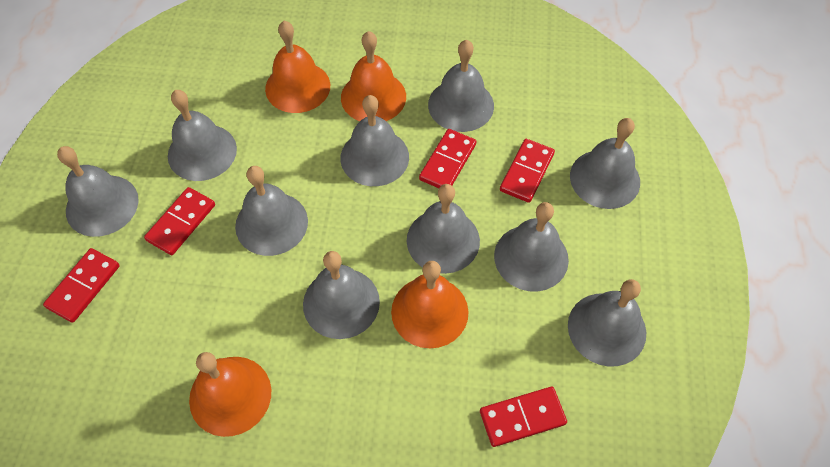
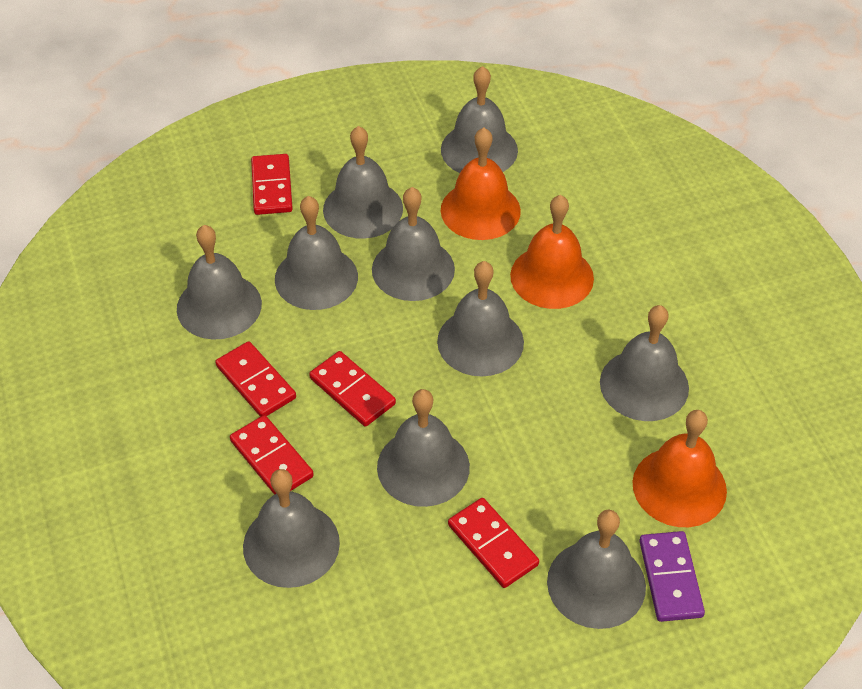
orange bell: 4 -> 3
purple domino: 0 -> 1

